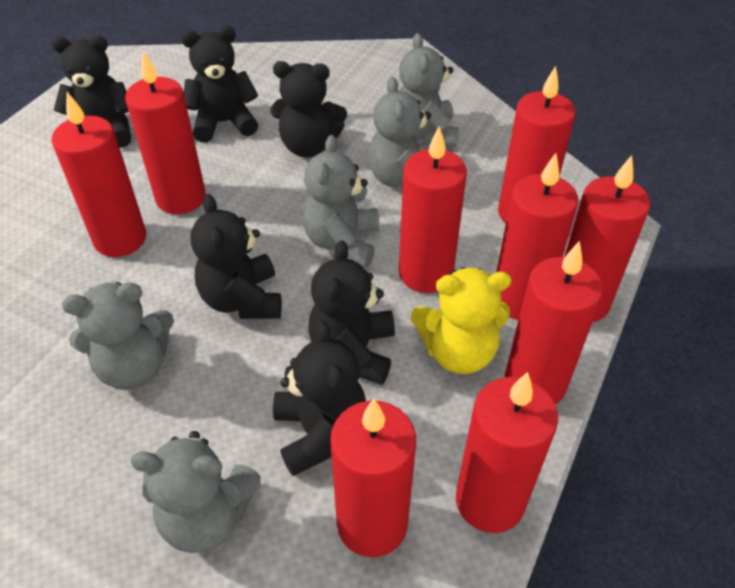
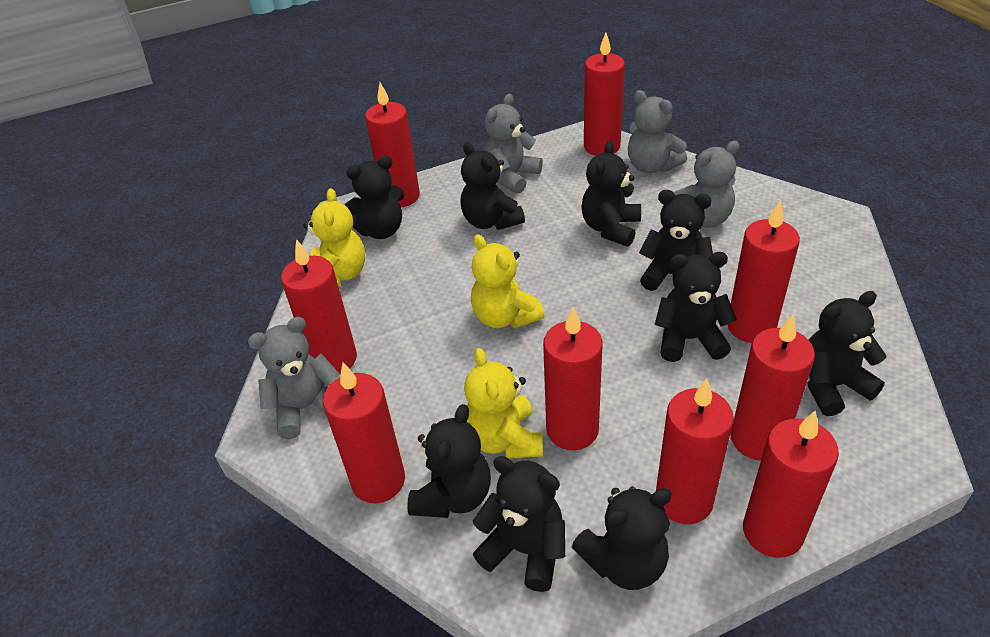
black teddy bear: 6 -> 9
grey teddy bear: 5 -> 4
yellow teddy bear: 1 -> 3

